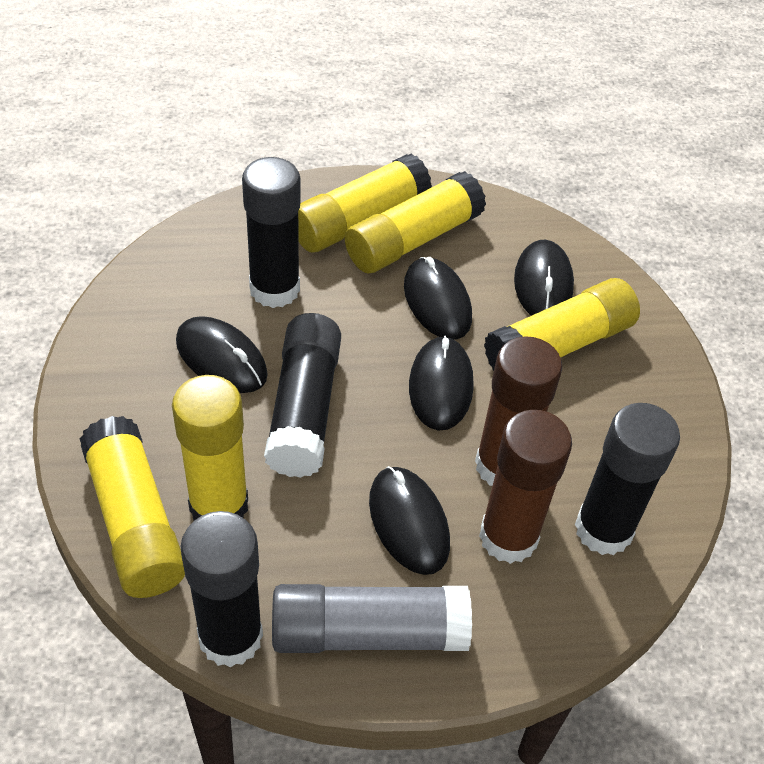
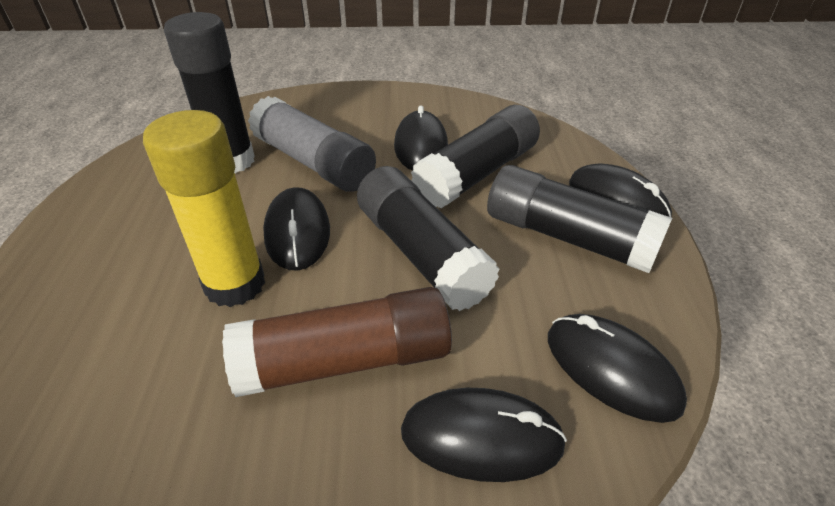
brown glue stick: 2 -> 1
yellow glue stick: 5 -> 1

